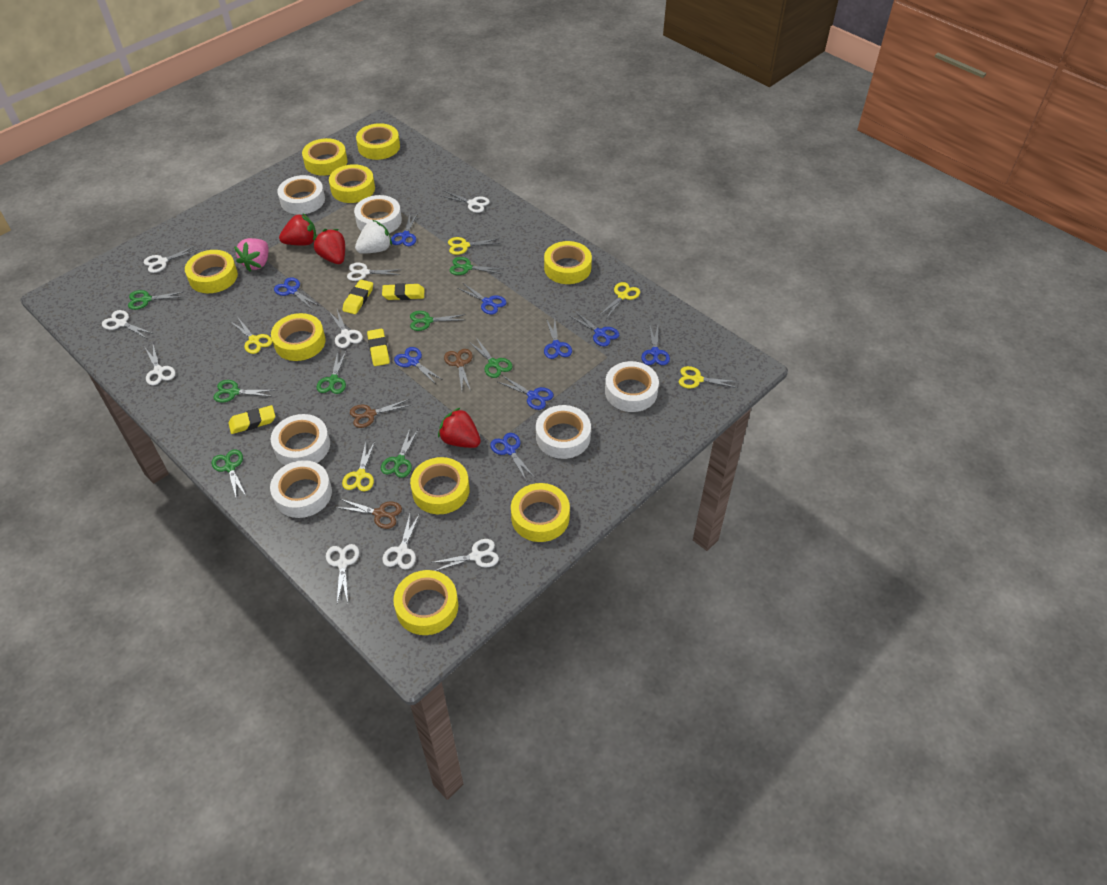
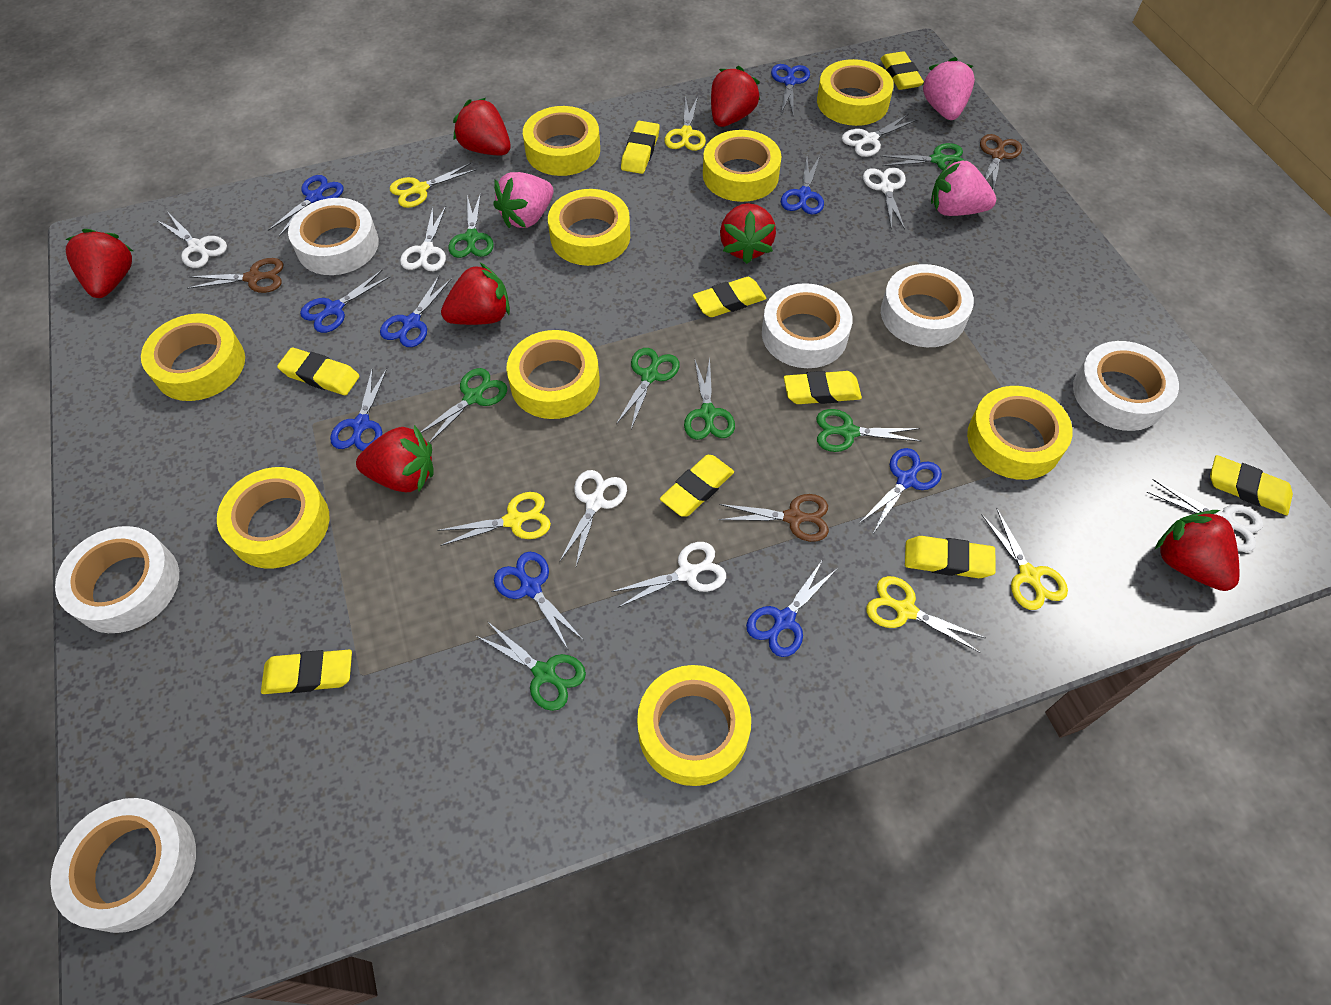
green scissors: 8 -> 7
pink strawberry: 1 -> 3
red strawberry: 3 -> 7
white scissors: 9 -> 7
white strawberry: 1 -> 0
yellow eraser: 4 -> 9

